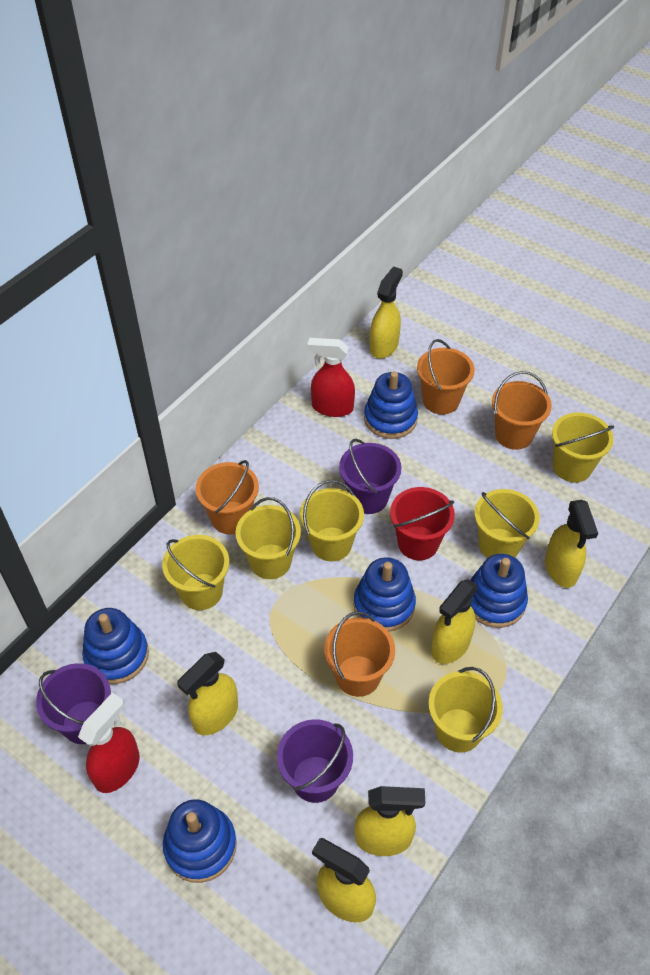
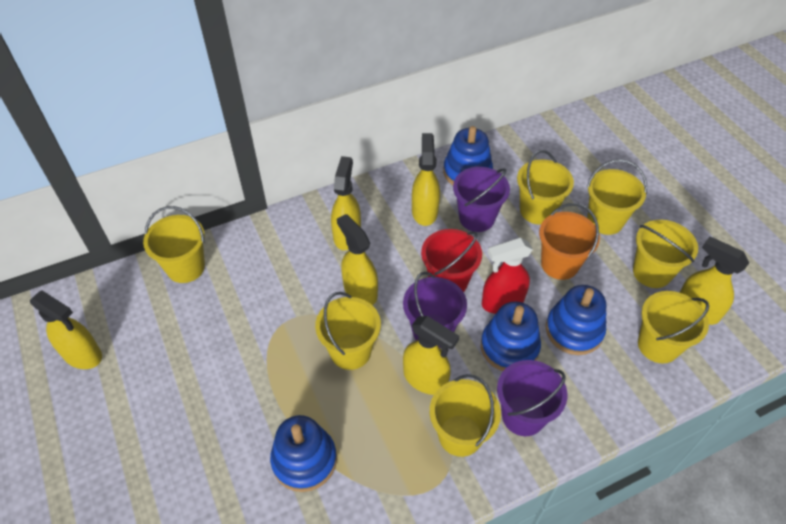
blue stacking toy: 5 -> 4
orange bucket: 4 -> 1
red spray bottle: 2 -> 1
yellow bucket: 6 -> 7

